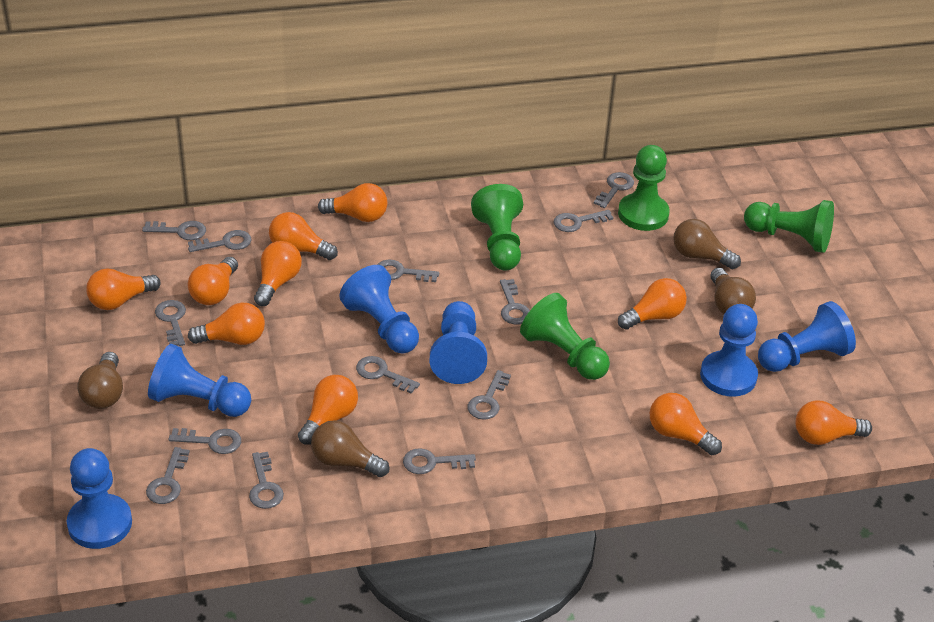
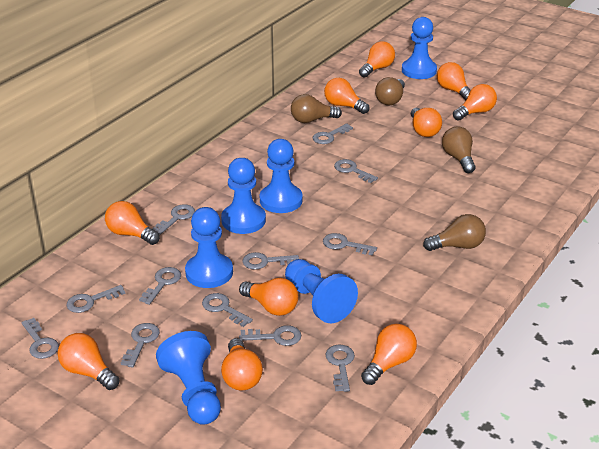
green pawn: 4 -> 0
grey key: 13 -> 12

